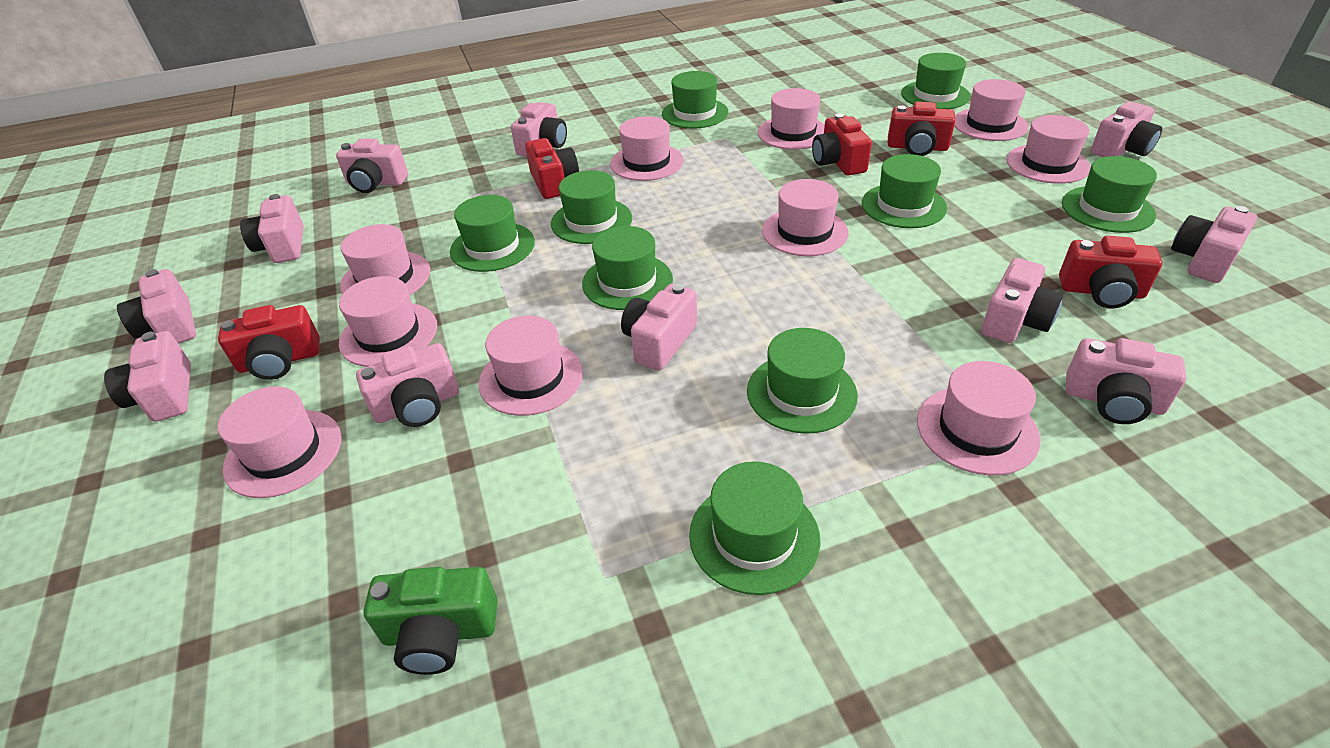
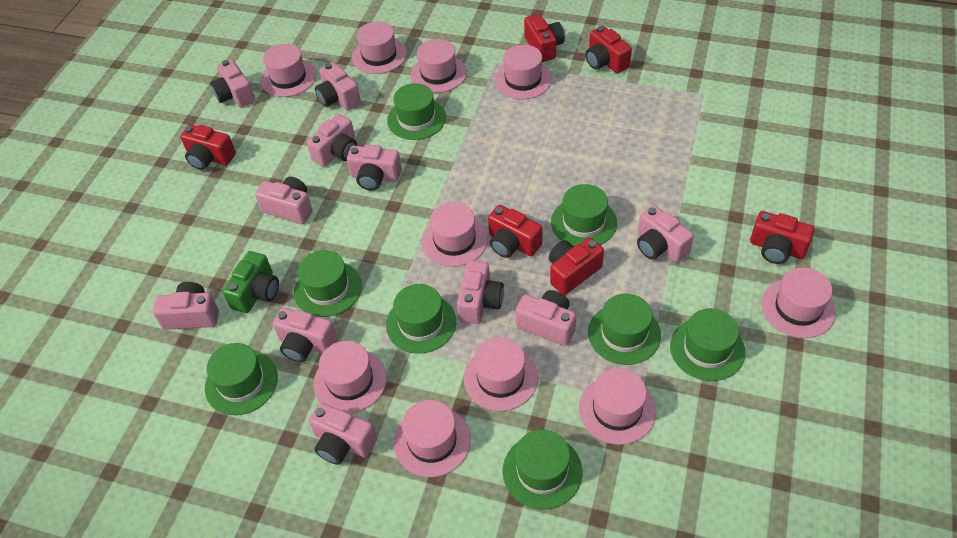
green hat: 9 -> 8
red camera: 5 -> 6

